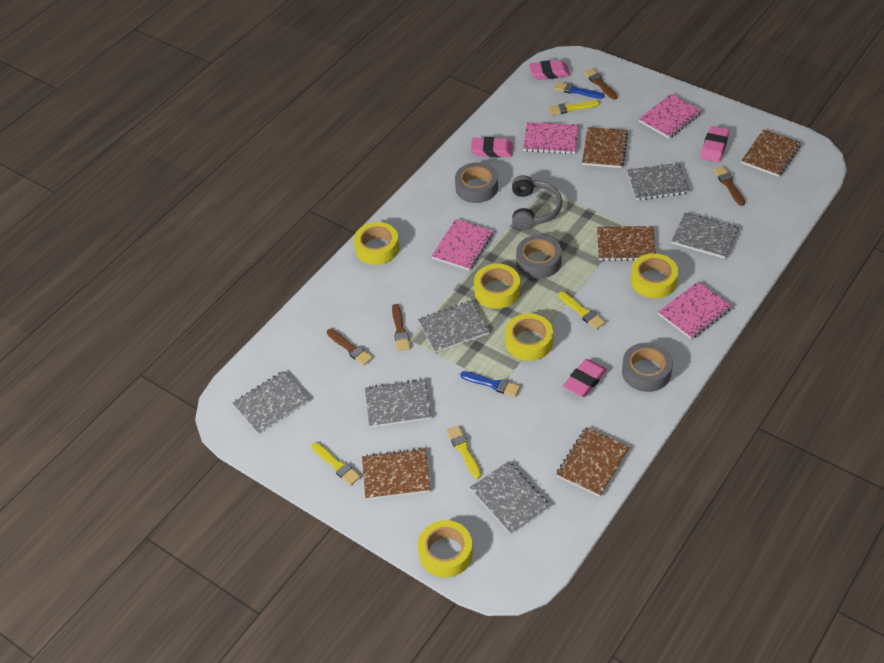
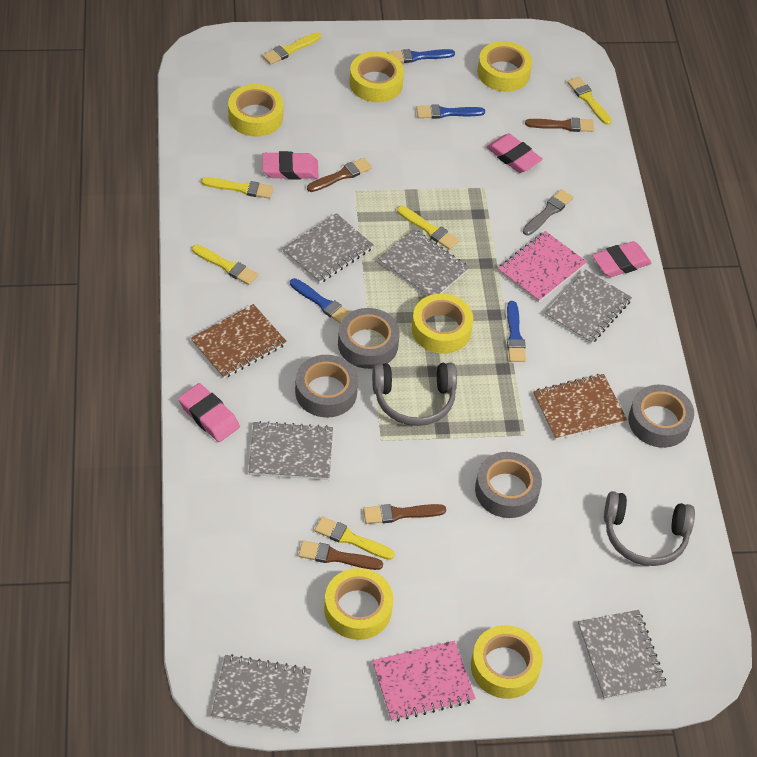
blue brush: 2 -> 4
brown notebook: 5 -> 2
grey brush: 0 -> 1
grey headphones: 1 -> 2
grey tape: 3 -> 4
pink notebook: 4 -> 2
yellow brush: 4 -> 6
yellow tape: 5 -> 6

